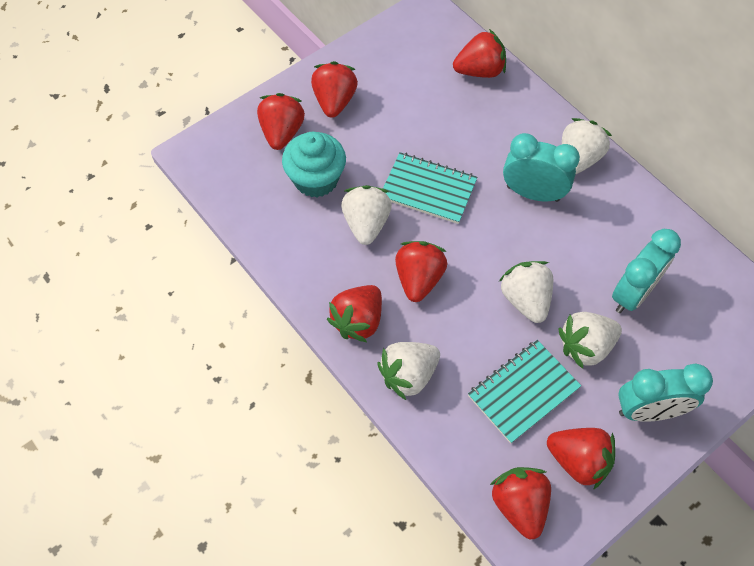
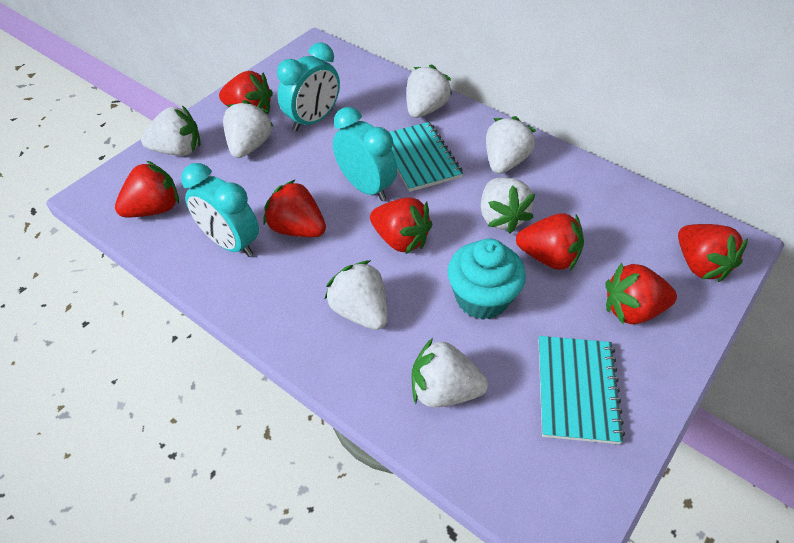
white strawberry: 5 -> 7

